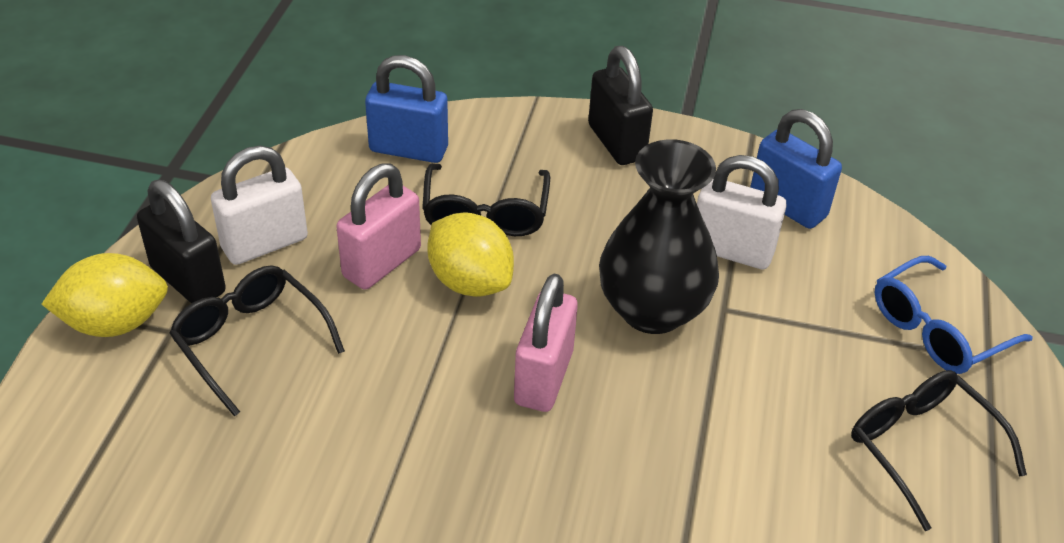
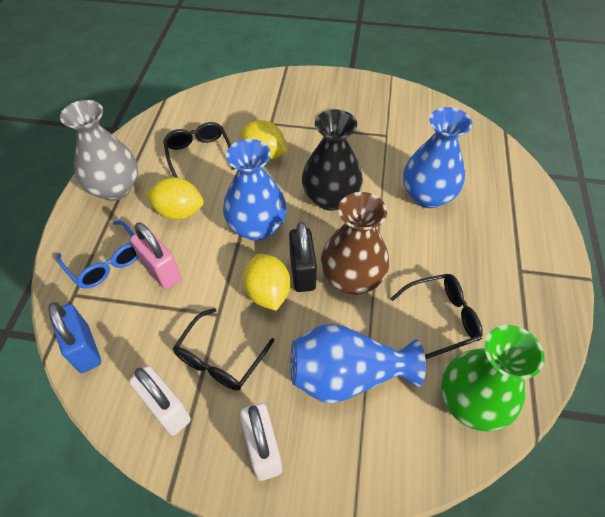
black padlock: 2 -> 1
blue padlock: 2 -> 1
blue vase: 0 -> 3
brown vase: 0 -> 1
green vase: 0 -> 1
grey vase: 0 -> 1
pink padlock: 2 -> 1
yellow lemon: 2 -> 3

